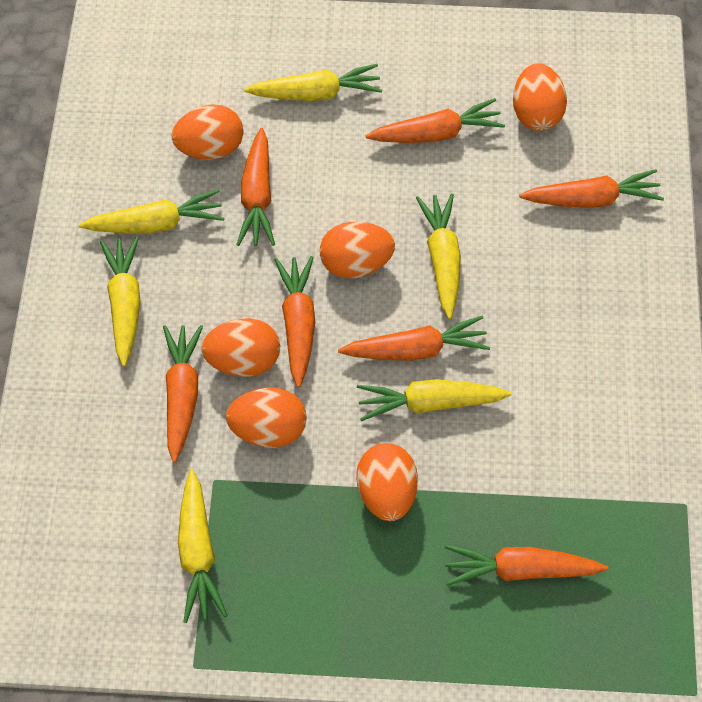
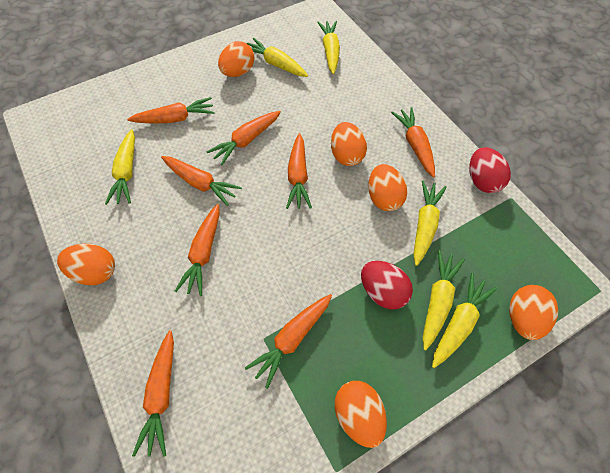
orange carrot: 7 -> 8
red egg: 0 -> 2

